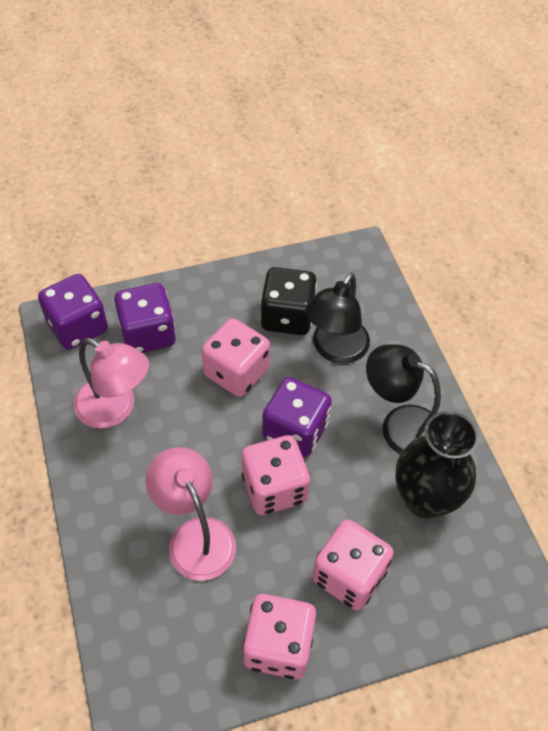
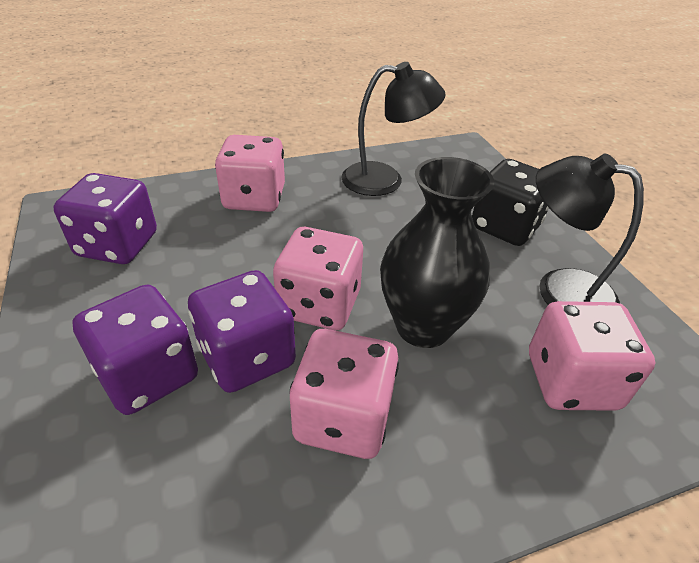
pink lamp: 2 -> 0

